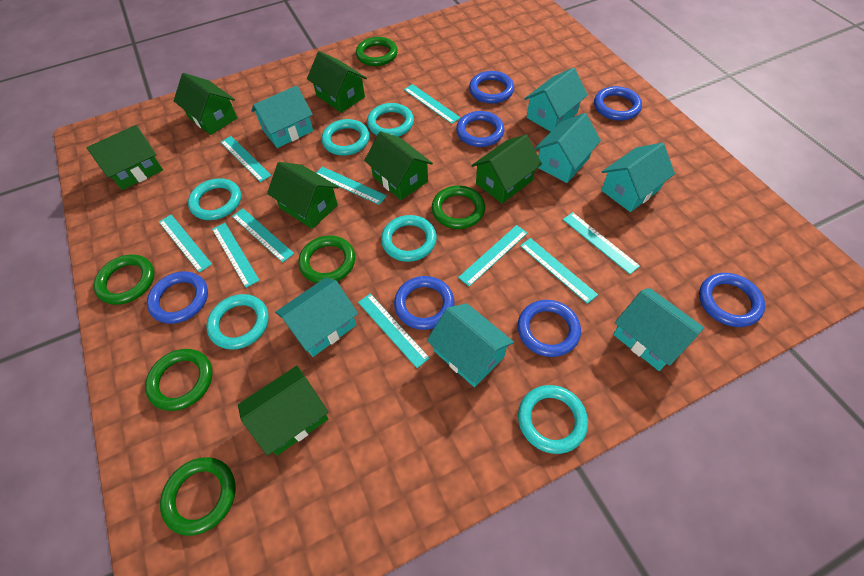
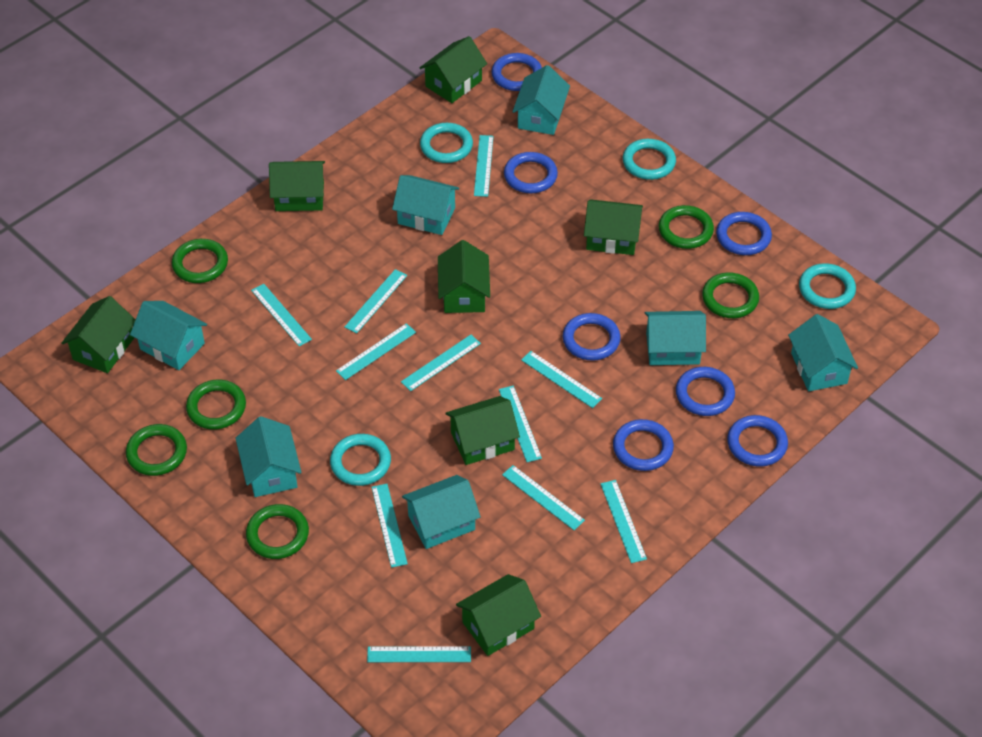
turquoise ring: 6 -> 4
turquoise ruler: 10 -> 11

